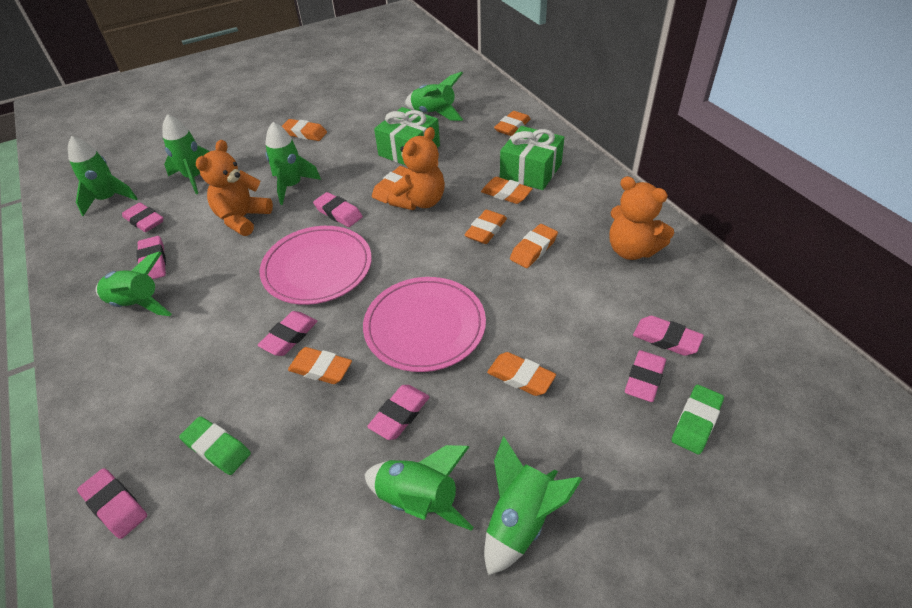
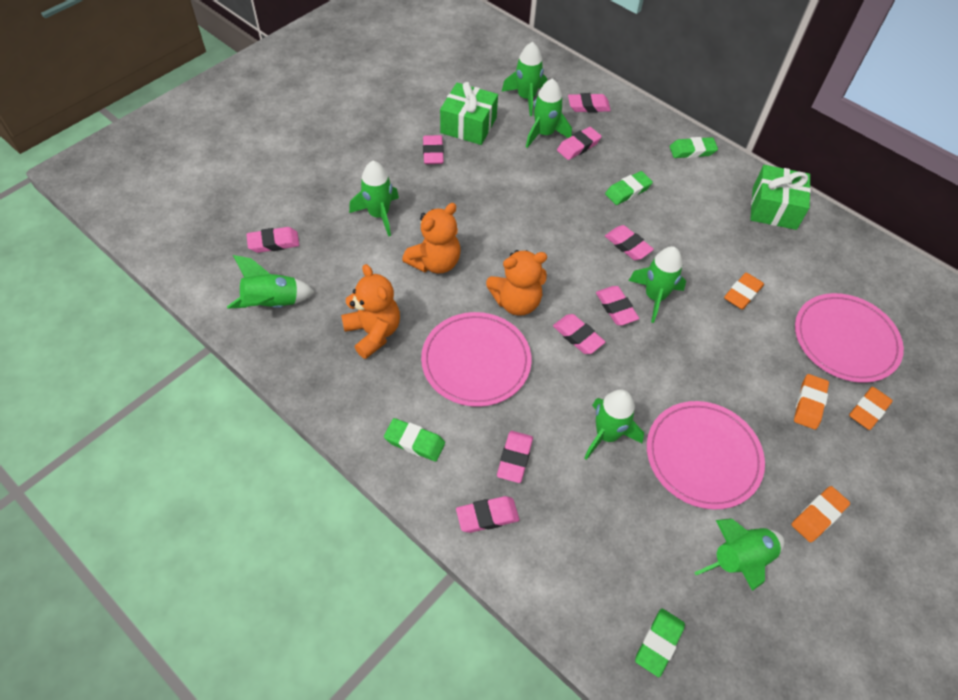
green eraser: 2 -> 4
orange eraser: 8 -> 4
pink eraser: 8 -> 9
pink plate: 2 -> 3

